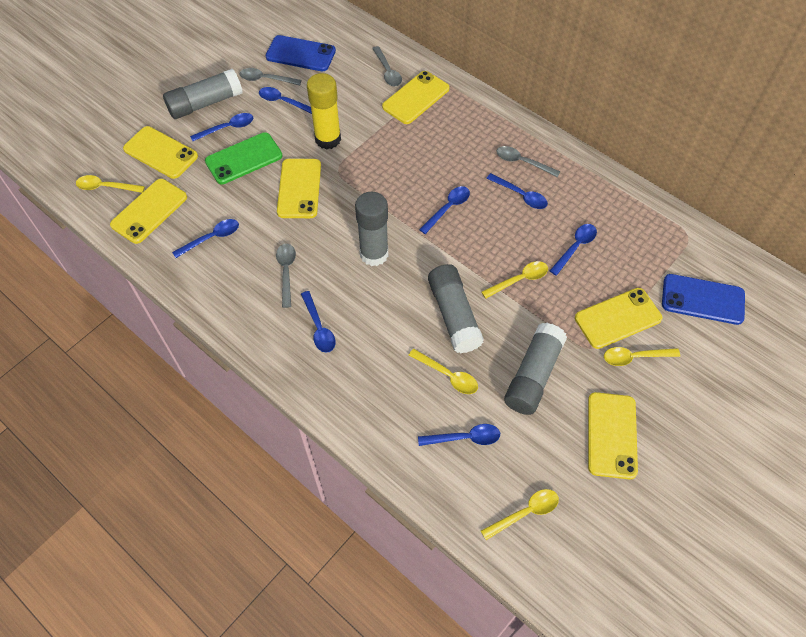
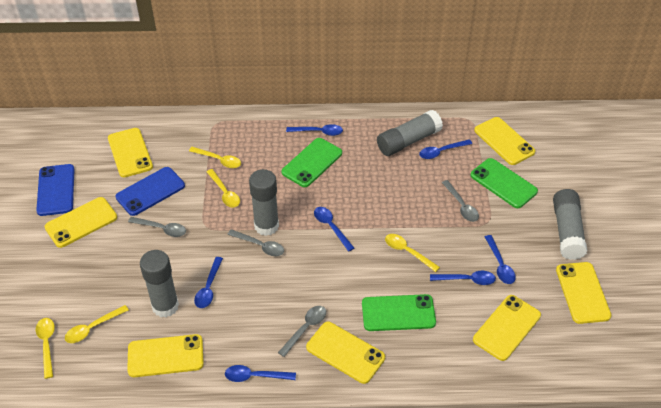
blue spoon: 8 -> 7
green phone: 1 -> 3
yellow glue stick: 1 -> 0
yellow phone: 6 -> 7

